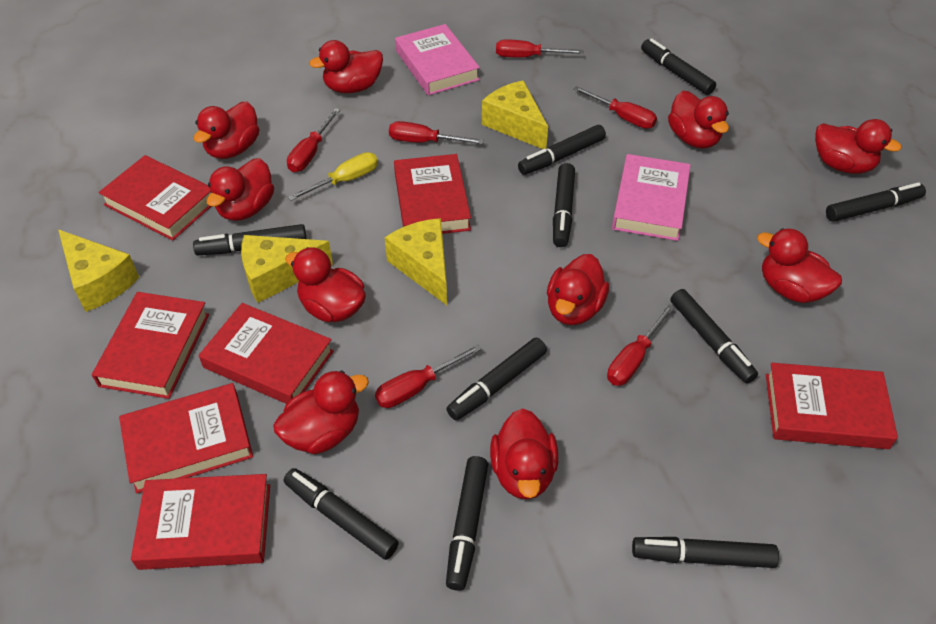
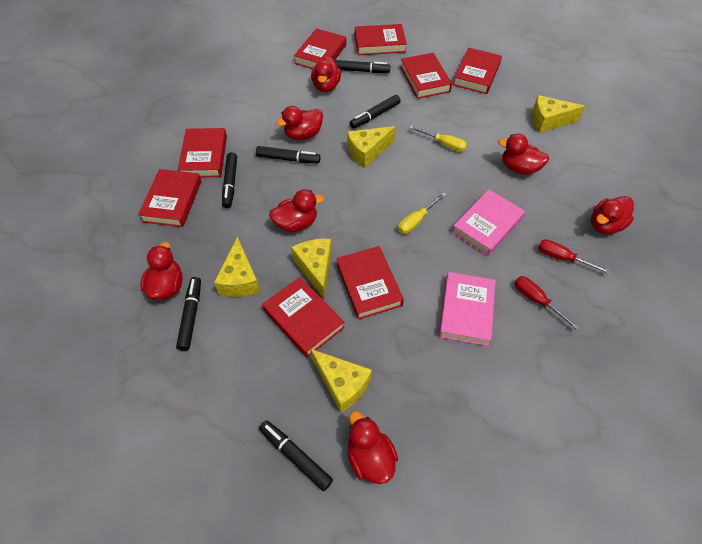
black marker: 10 -> 6
red book: 7 -> 8
red duck: 10 -> 7
red screwdriver: 6 -> 2
yellow cheese: 4 -> 5
yellow screwdriver: 1 -> 2

